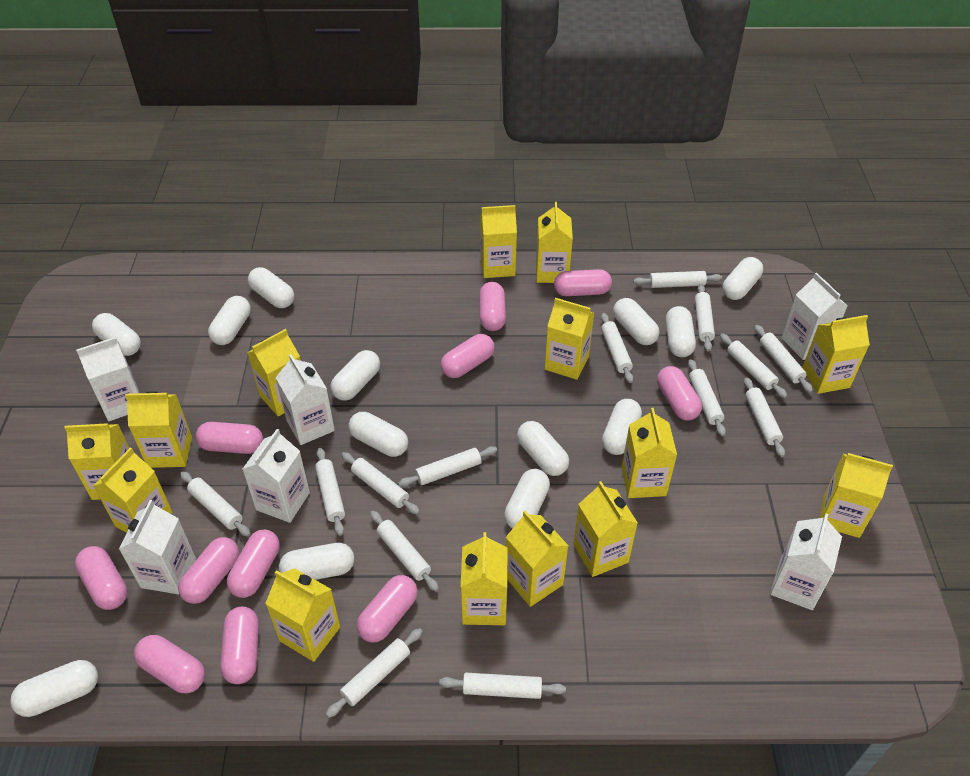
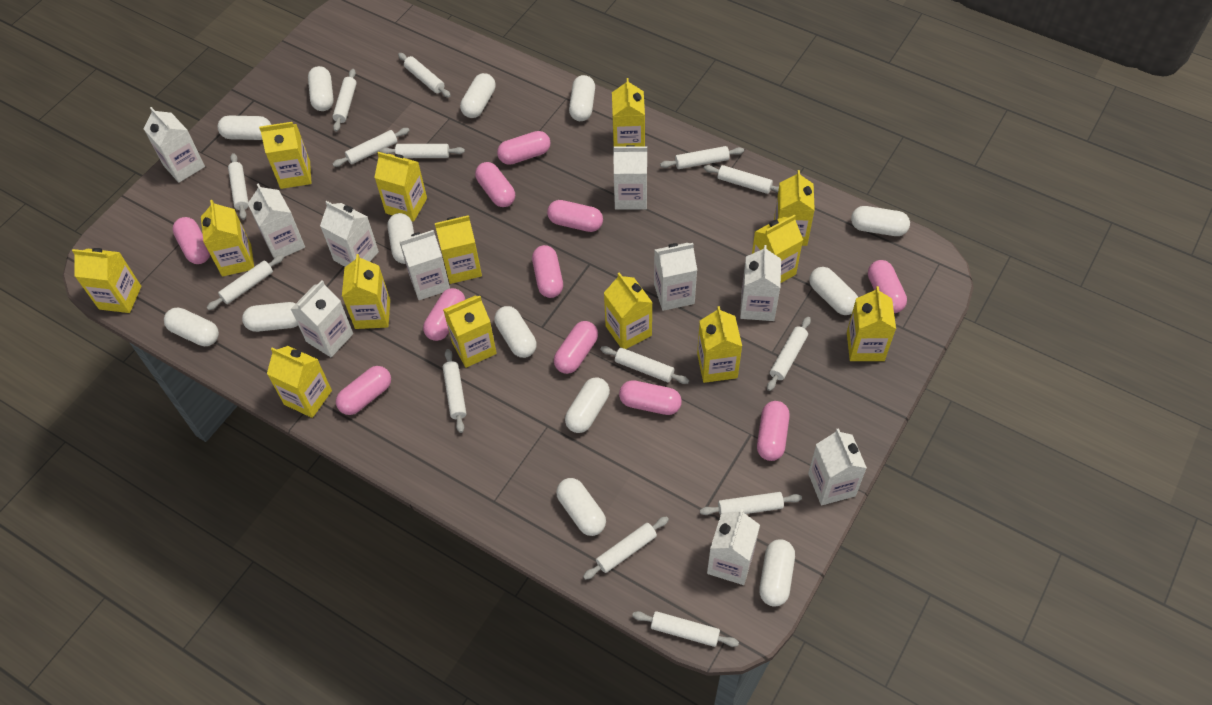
white carton: 6 -> 10

